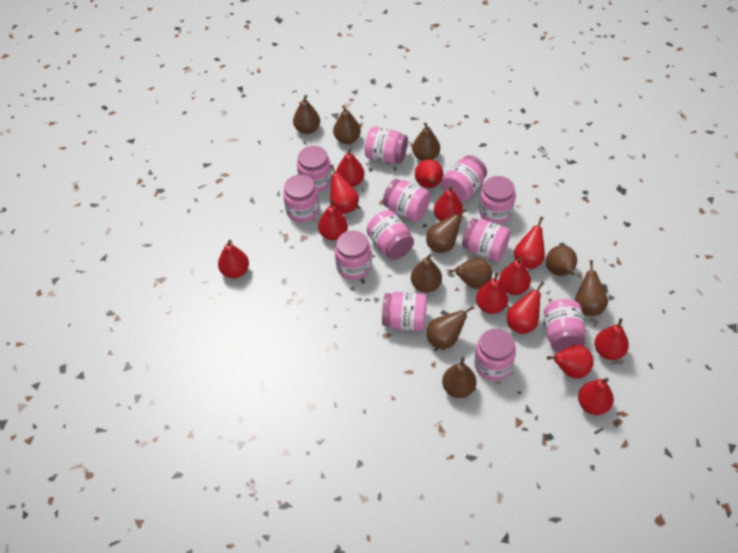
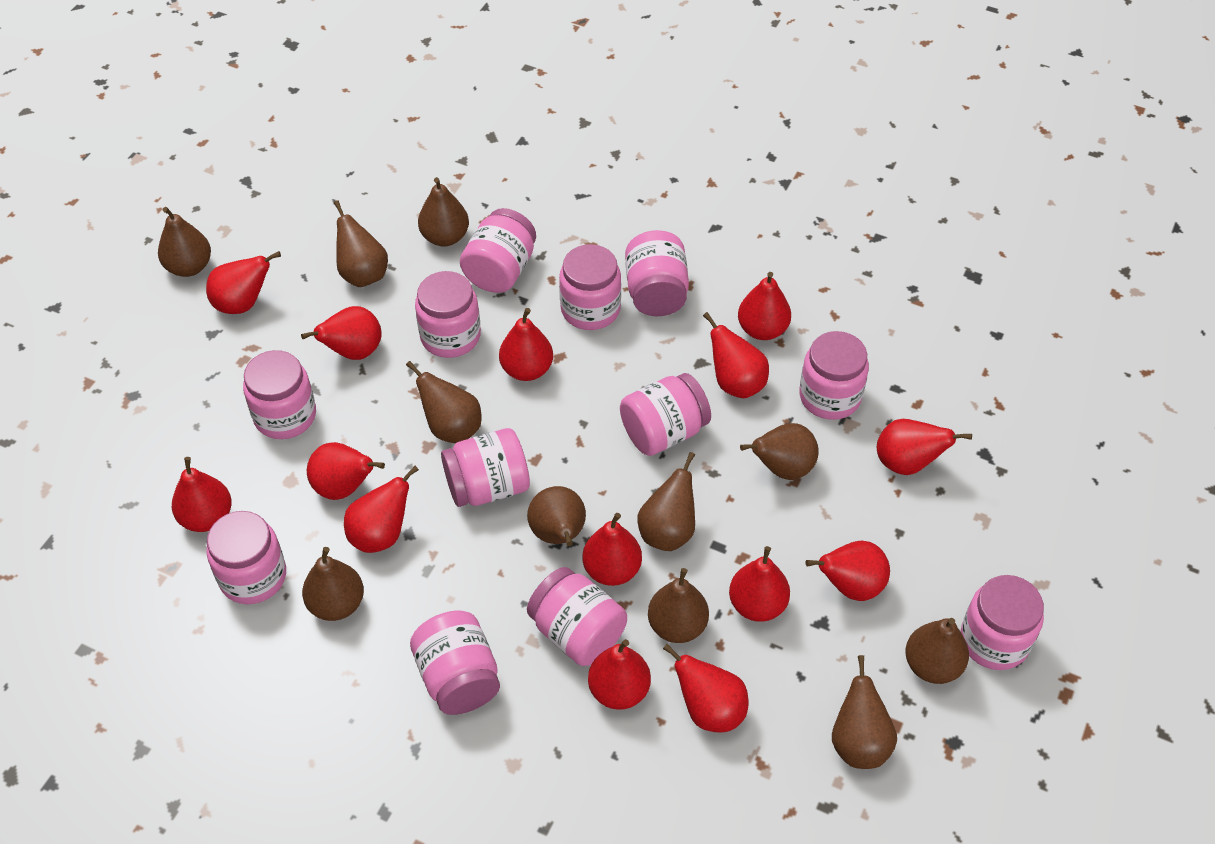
brown pear: 10 -> 11
red pear: 13 -> 14

